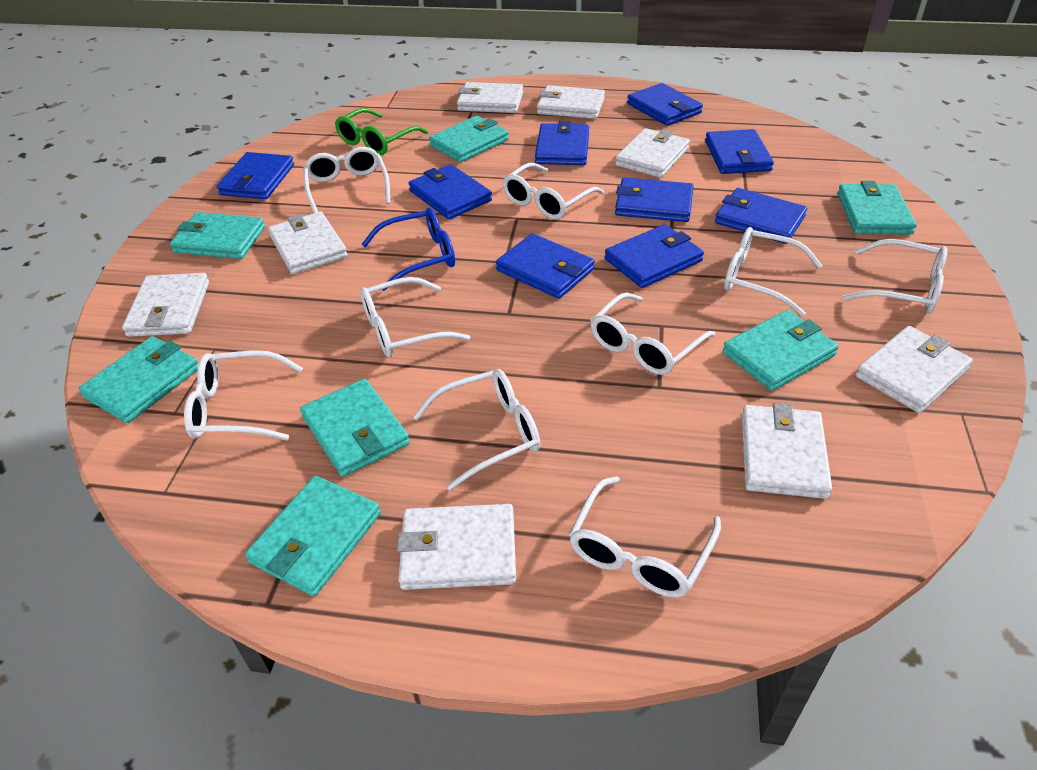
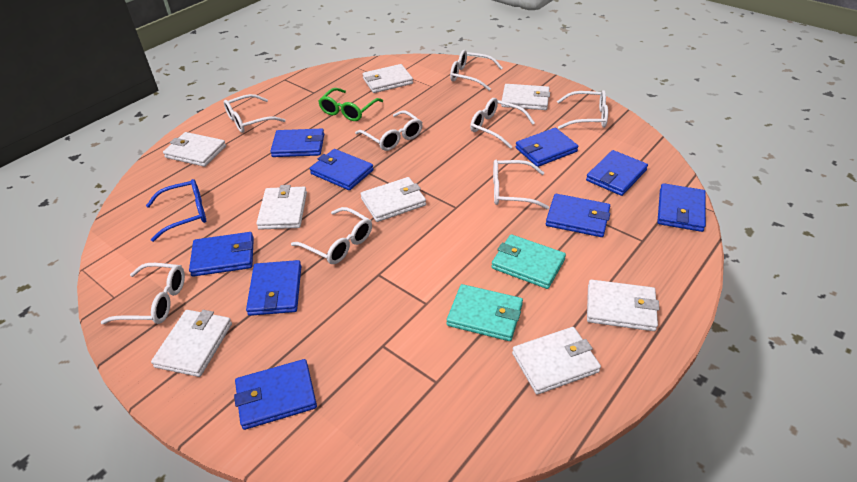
turquoise wallet: 7 -> 2
white glasses: 9 -> 8

